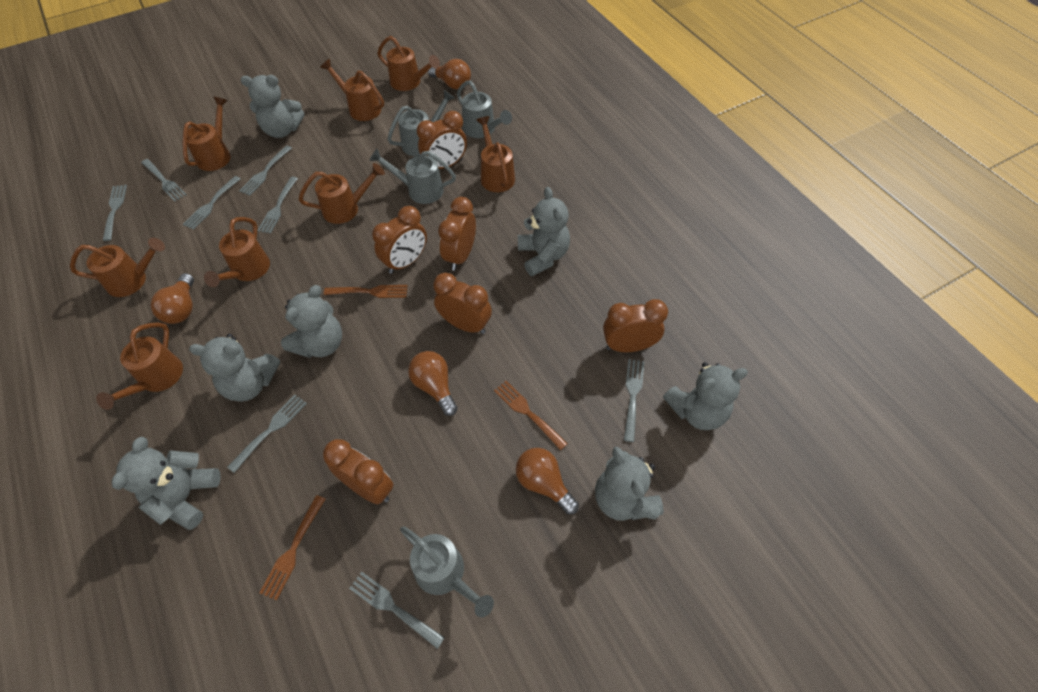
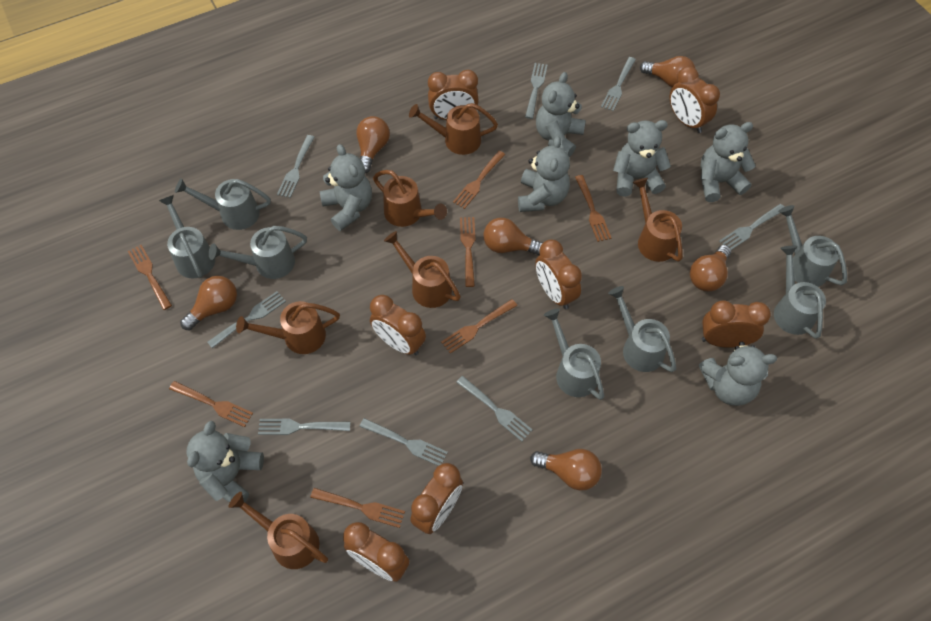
brown clock: 6 -> 7
brown fork: 3 -> 7
brown light bulb: 4 -> 6
brown watering can: 8 -> 6
grey watering can: 4 -> 7

